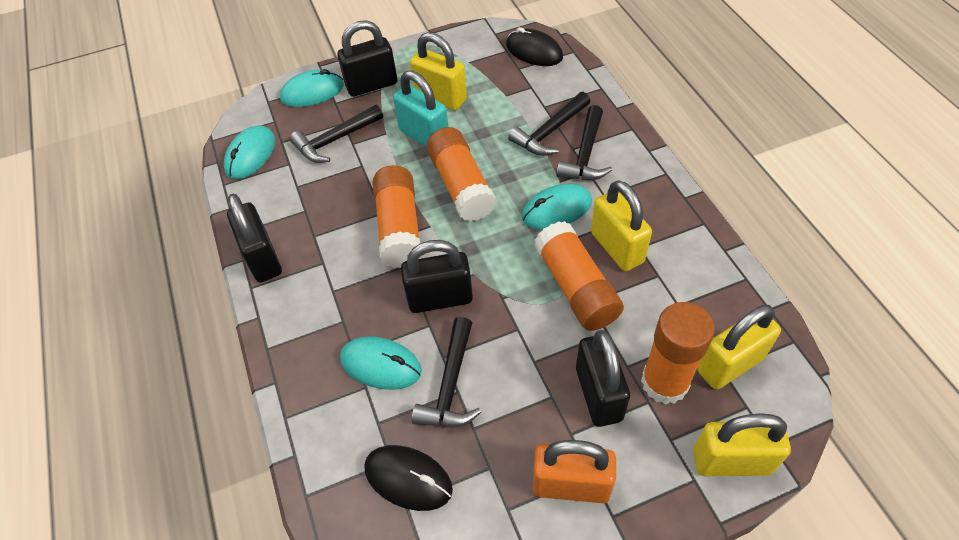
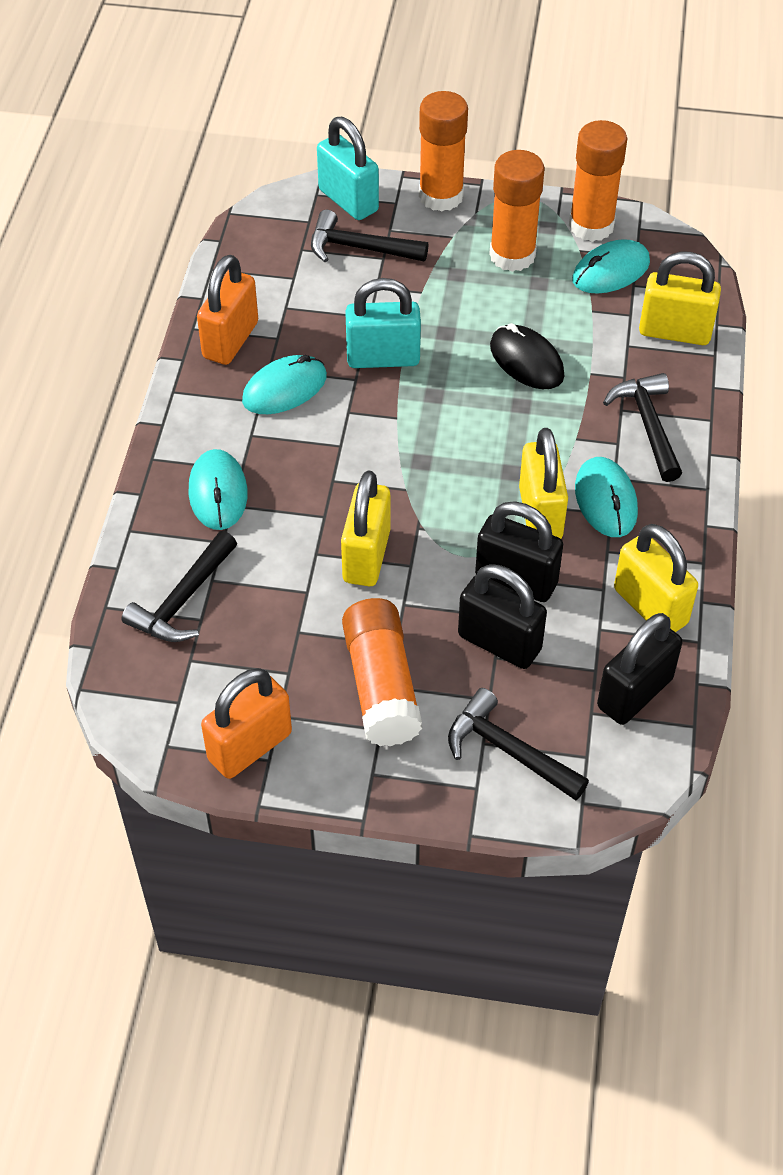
black mouse: 2 -> 1
black padlock: 4 -> 3
orange padlock: 1 -> 2
turquoise padlock: 1 -> 2

